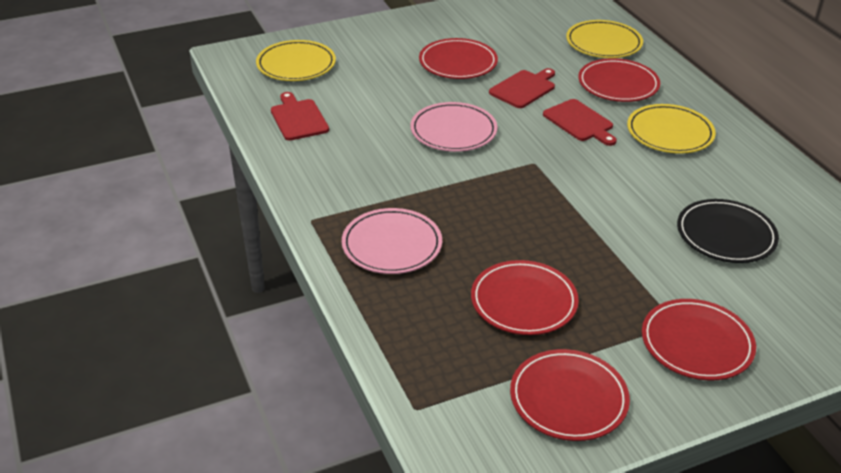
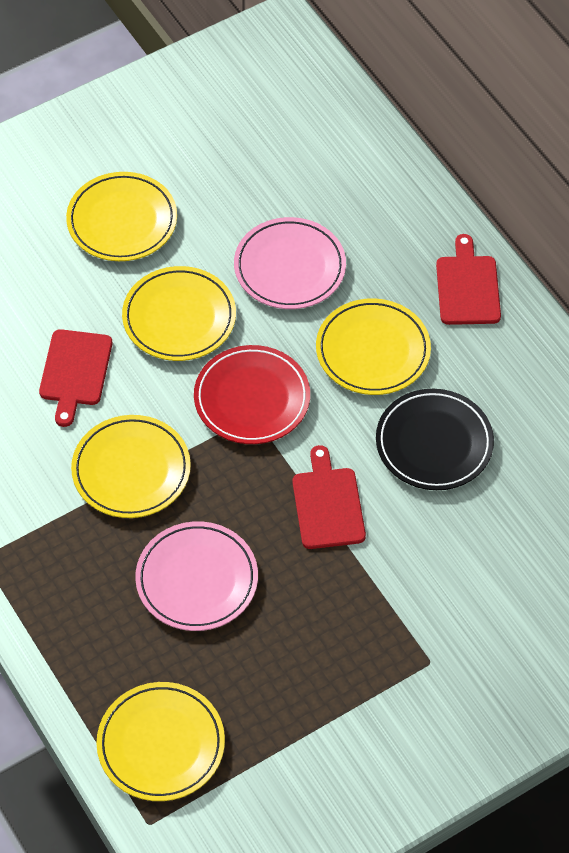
red plate: 5 -> 1
yellow plate: 3 -> 5

